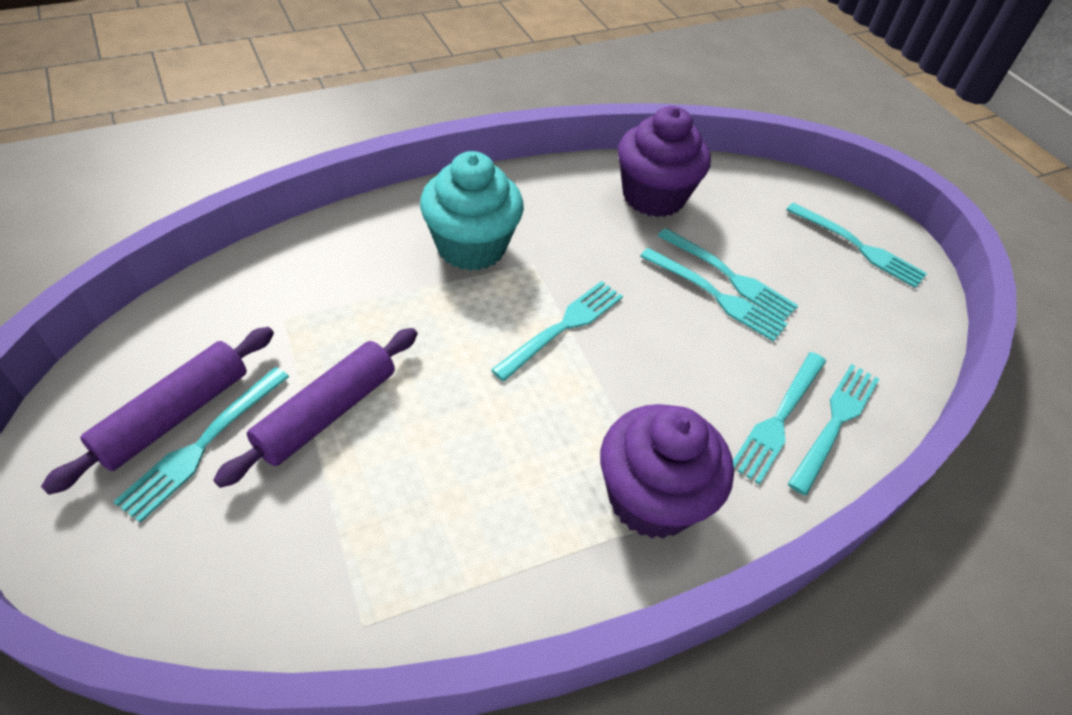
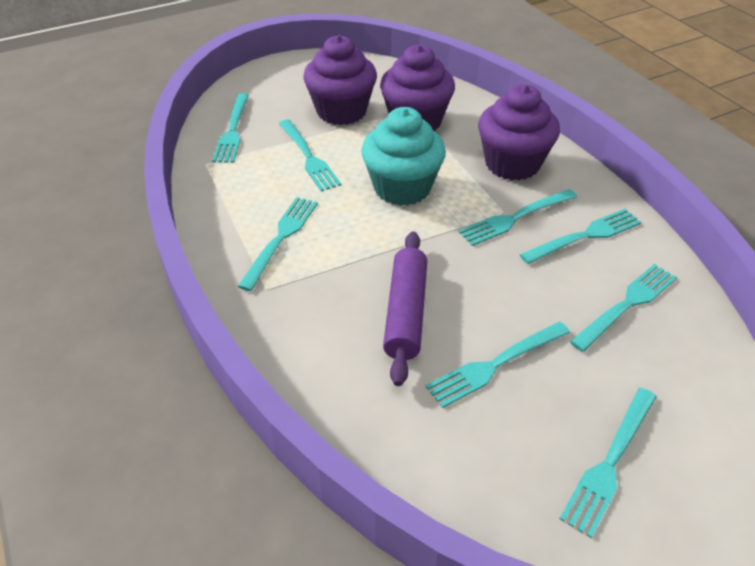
purple cupcake: 2 -> 3
purple rolling pin: 2 -> 1
turquoise fork: 7 -> 8

